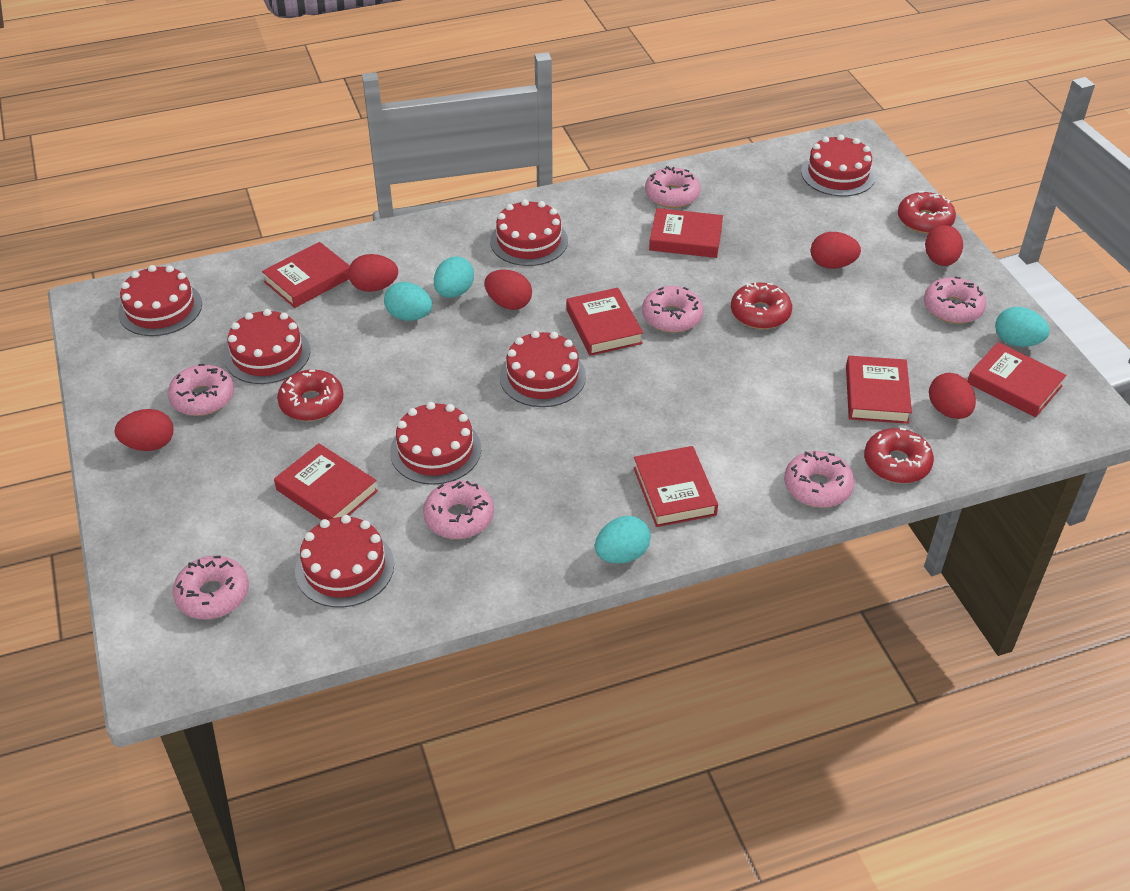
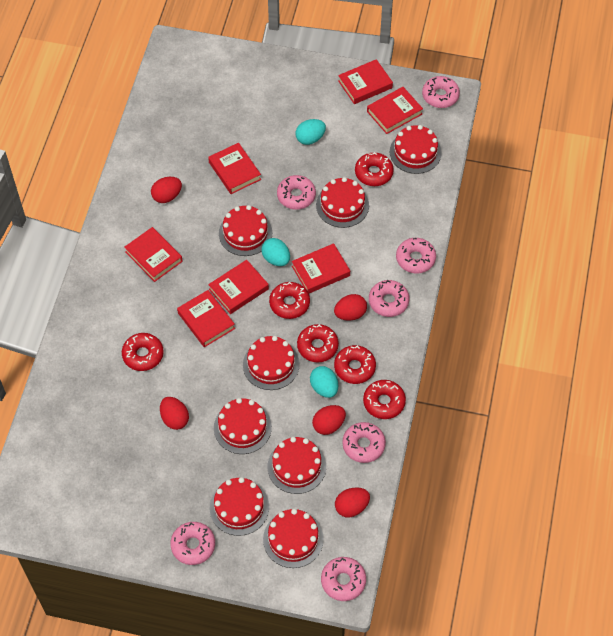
red cake: 7 -> 8
red donut: 4 -> 6
red egg: 6 -> 5
turquoise egg: 4 -> 3

